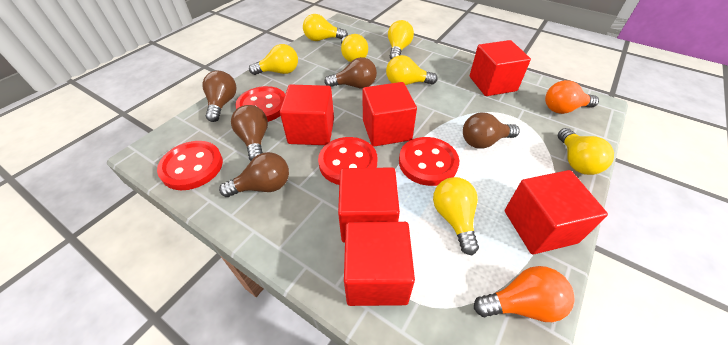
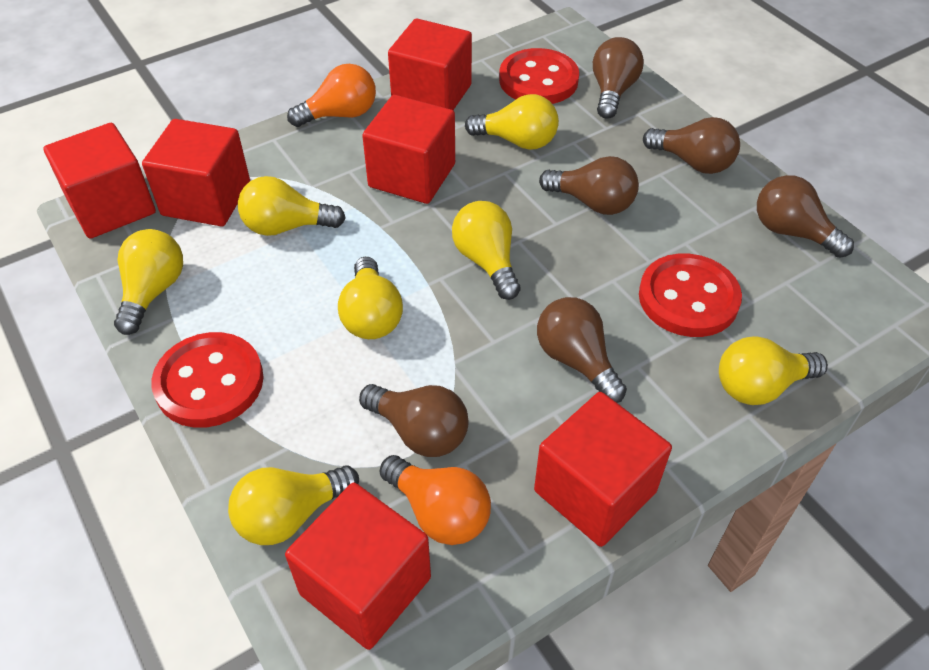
brown light bulb: 5 -> 6
red button: 4 -> 3

